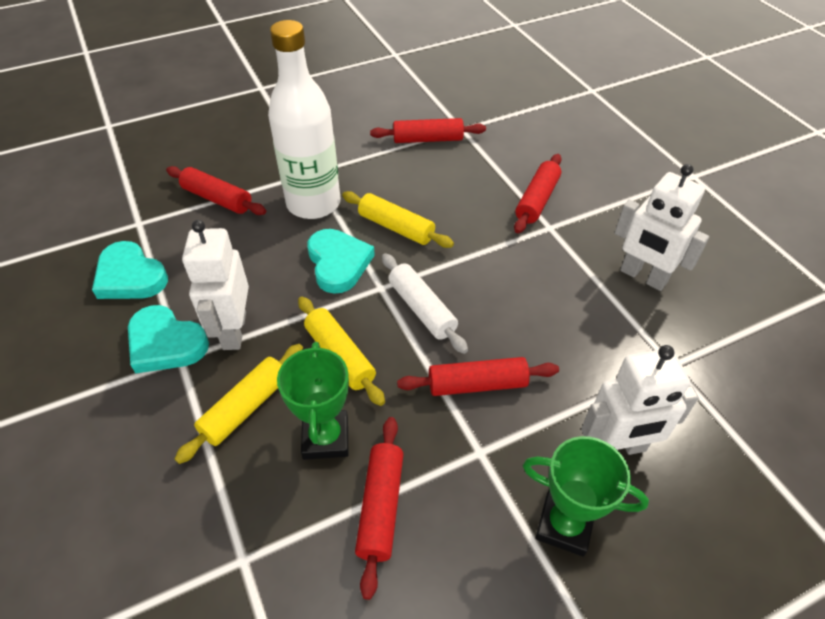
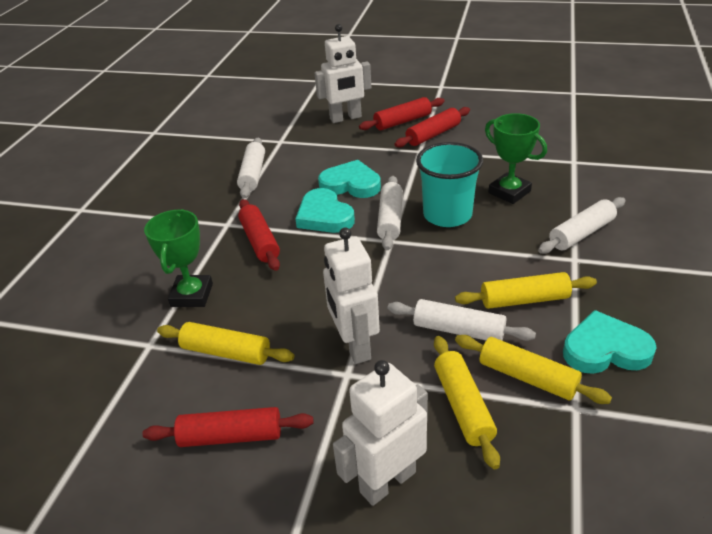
red rolling pin: 5 -> 4
turquoise cup: 0 -> 1
white bottle: 1 -> 0
white rolling pin: 1 -> 4
yellow rolling pin: 3 -> 4

